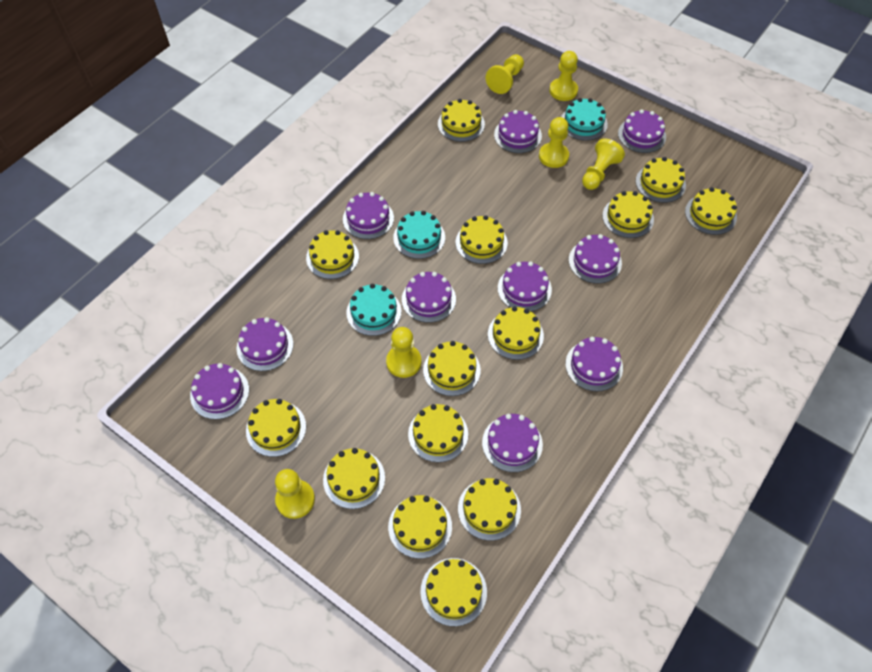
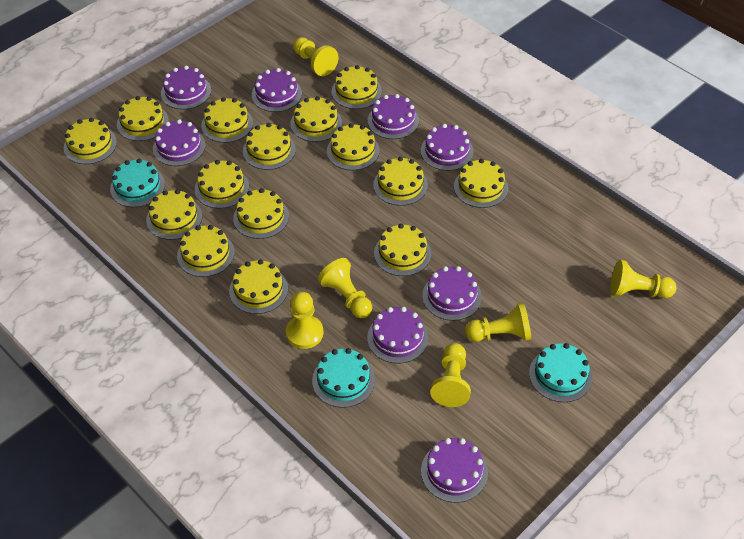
purple cake: 10 -> 8
yellow cake: 14 -> 15

